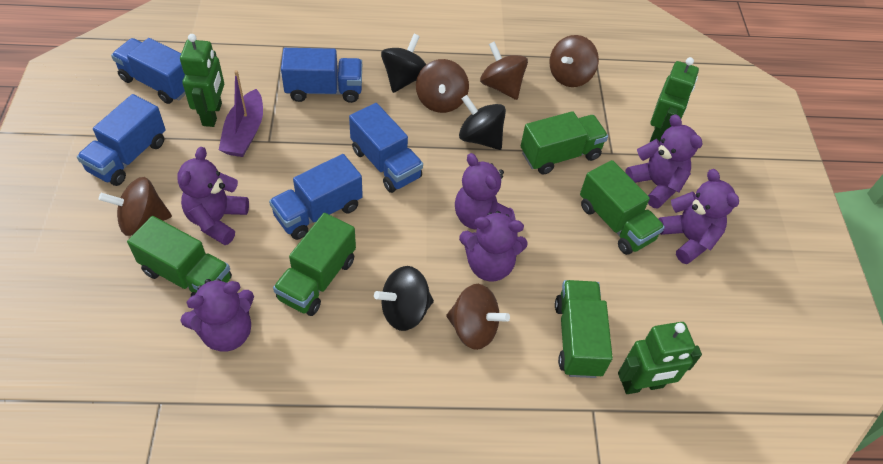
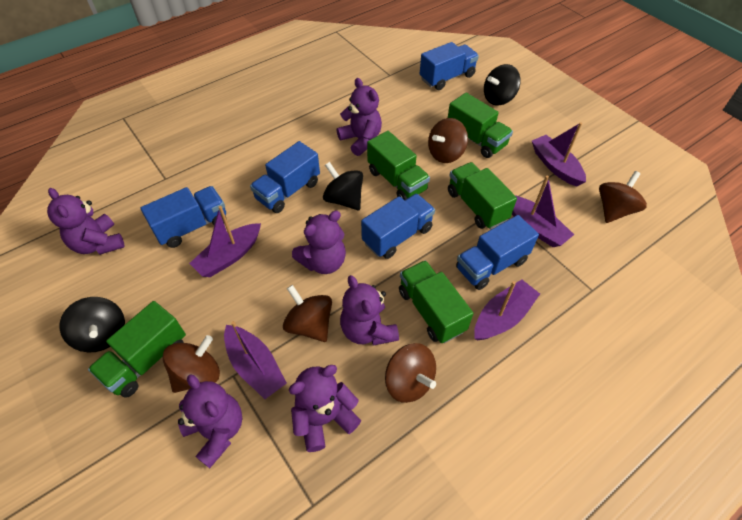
green robot: 3 -> 0
purple boat: 1 -> 5

